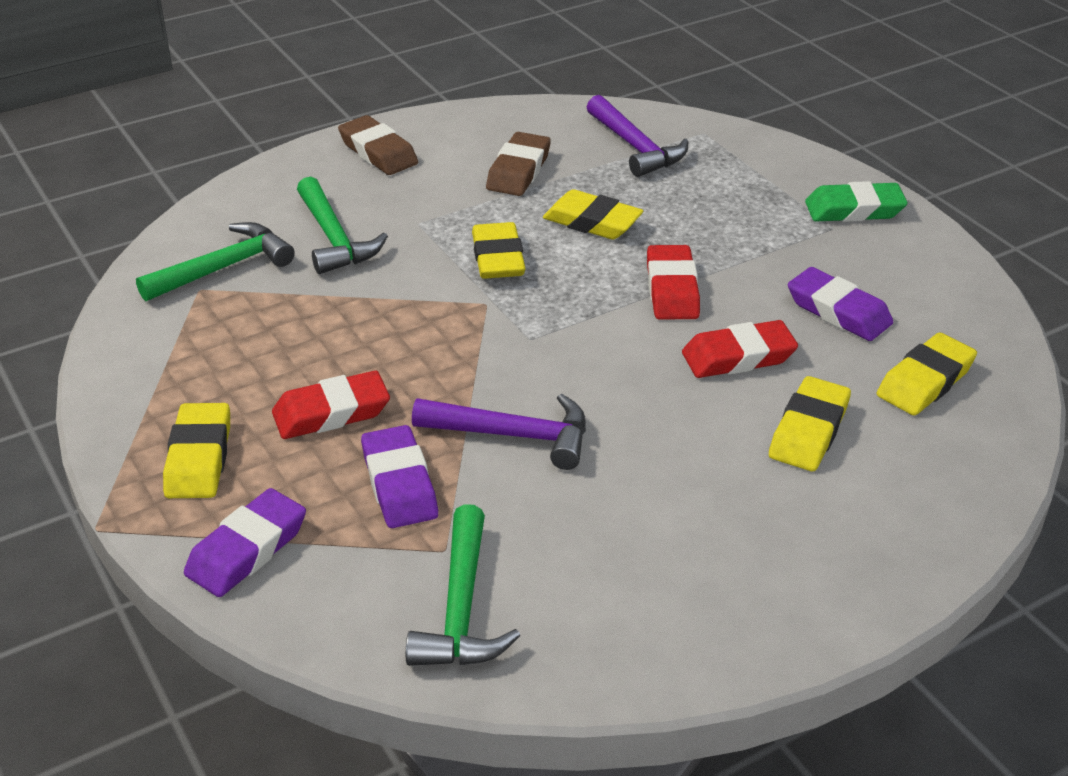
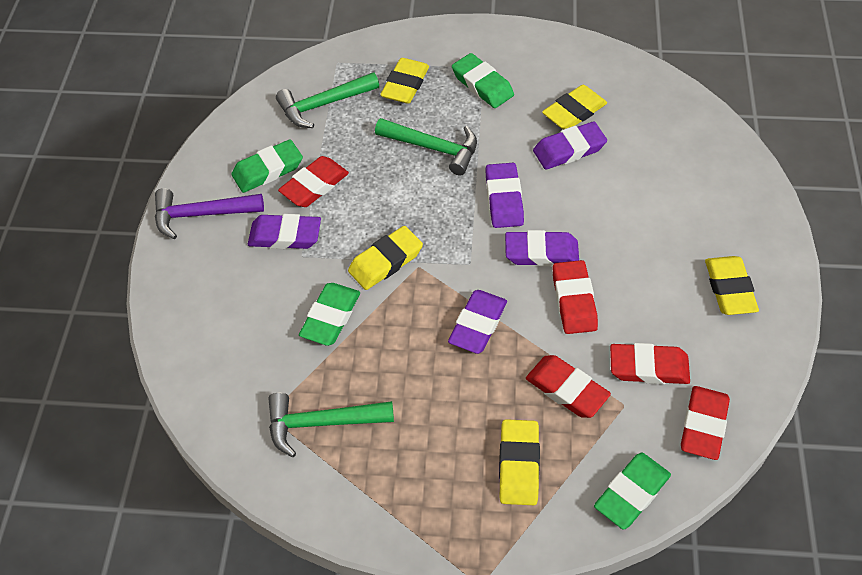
brown eraser: 2 -> 0
green eraser: 1 -> 4
purple eraser: 3 -> 5
purple hammer: 2 -> 1
red eraser: 3 -> 5

